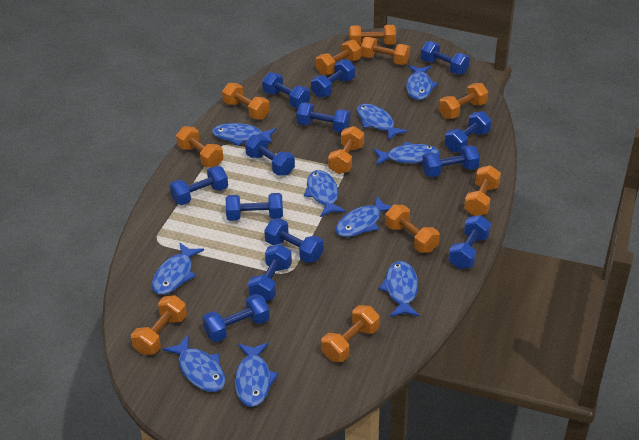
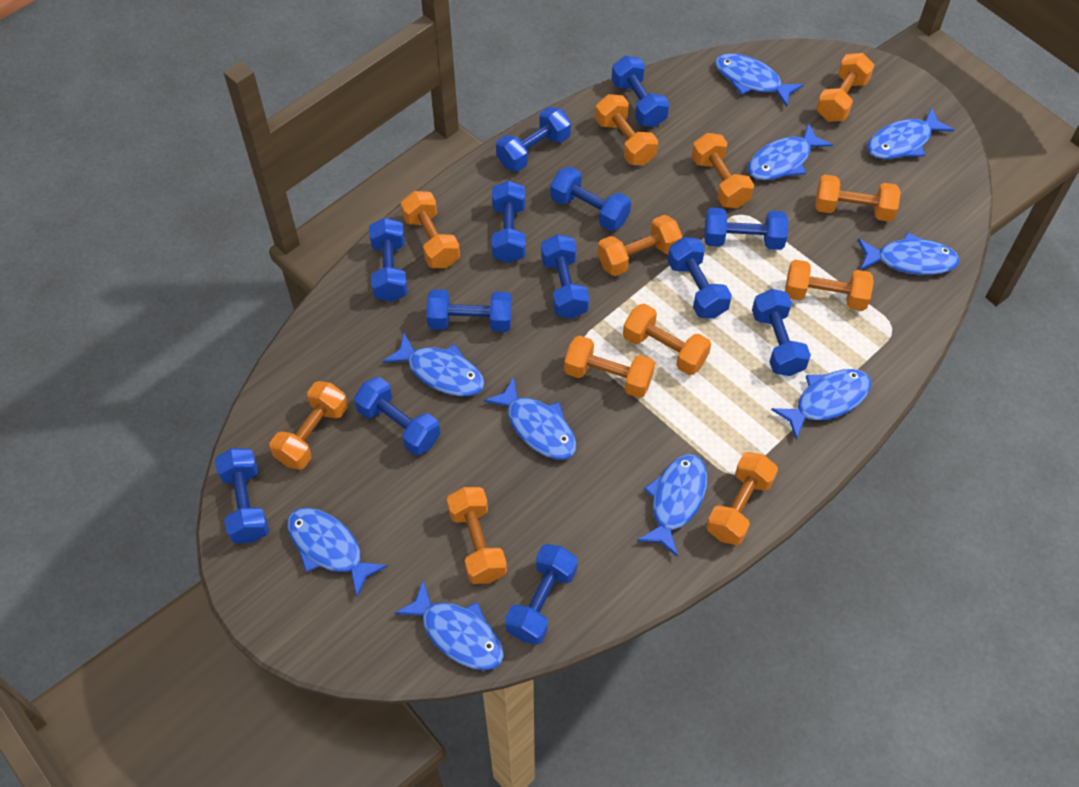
orange dumbbell: 11 -> 12

